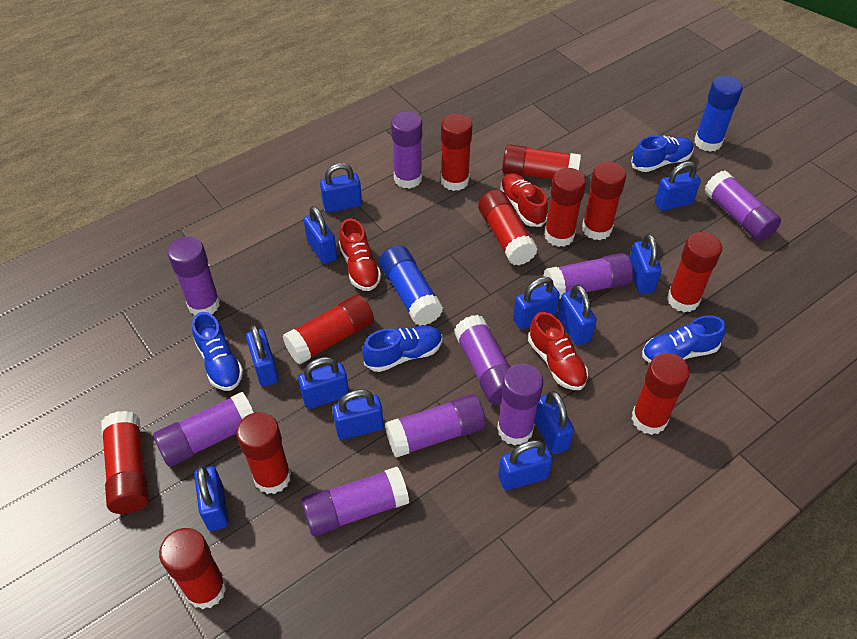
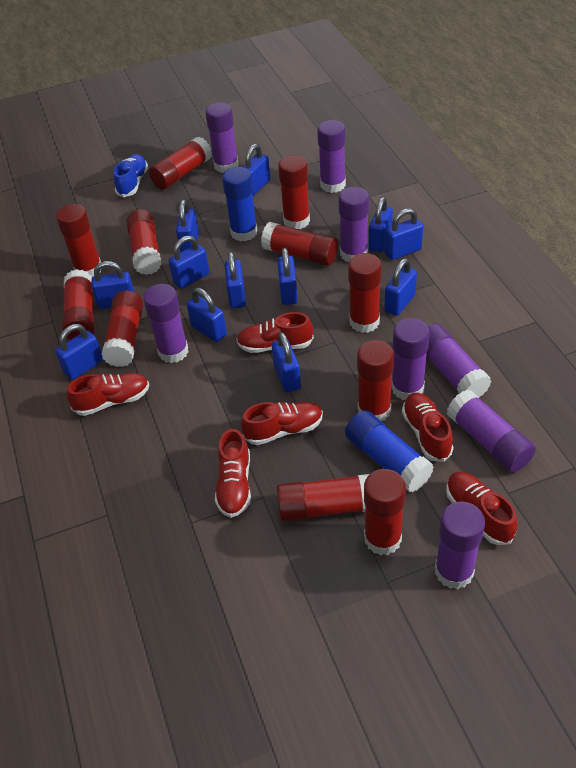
blue shoe: 4 -> 1
purple glue stick: 9 -> 8
red shoe: 3 -> 6

